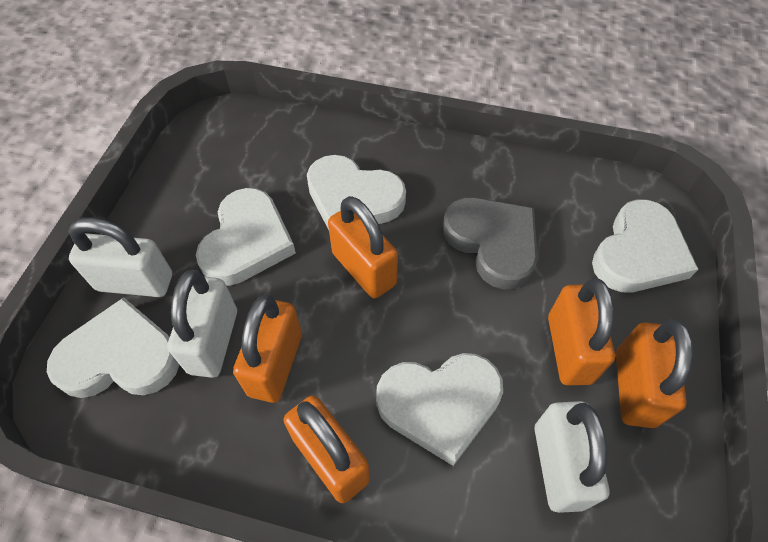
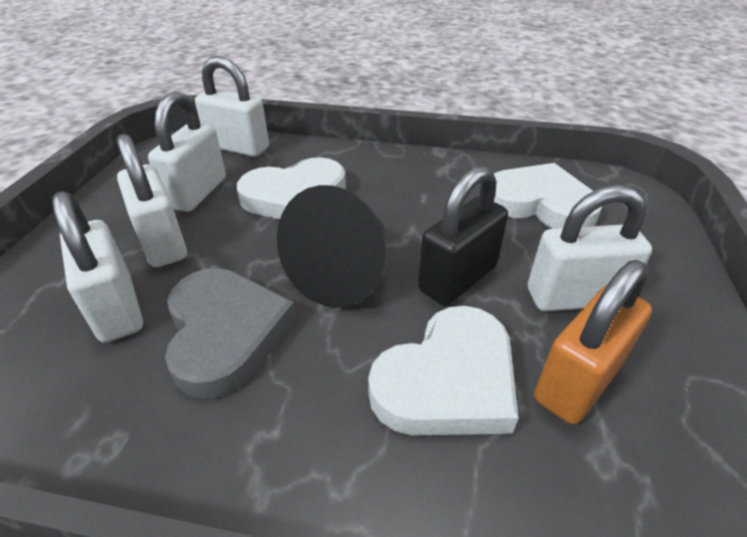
black cone: 0 -> 1
black padlock: 0 -> 1
orange padlock: 5 -> 1
white heart: 5 -> 3
white padlock: 3 -> 5

